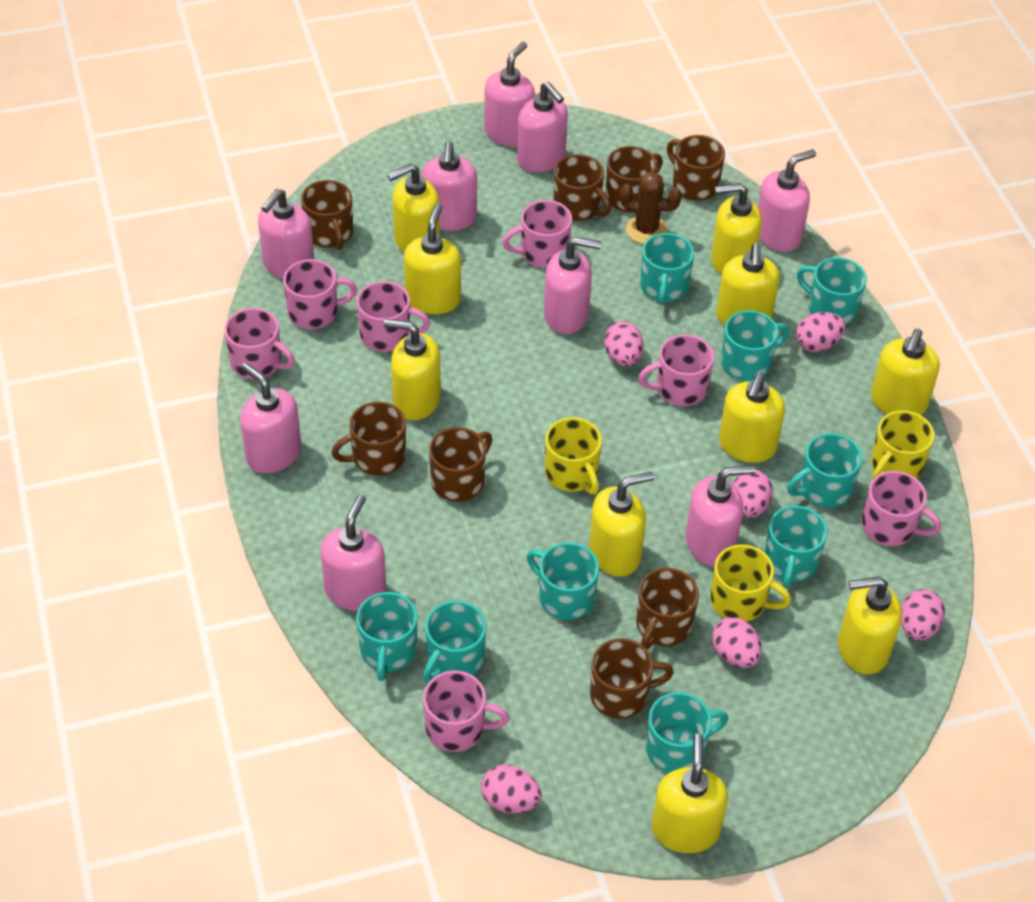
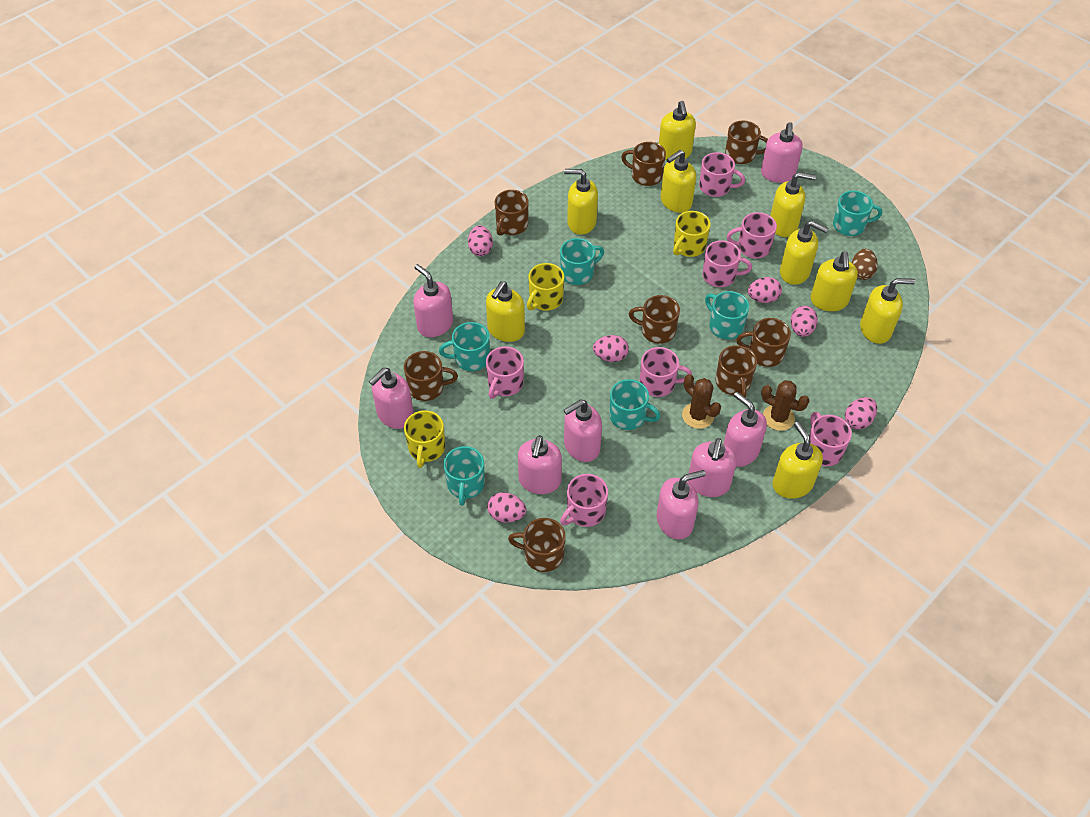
brown cactus: 1 -> 2
brown egg: 0 -> 1
pink soap dispenser: 9 -> 8
turquoise mug: 9 -> 6
yellow soap dispenser: 10 -> 9

